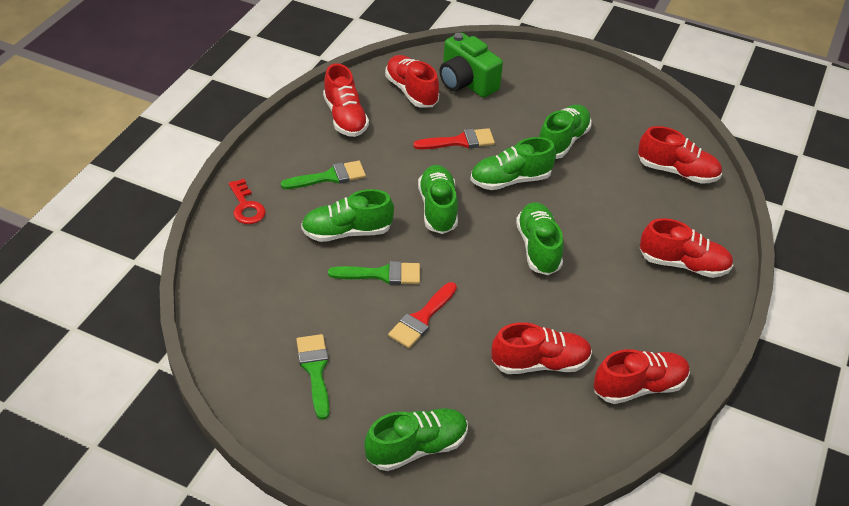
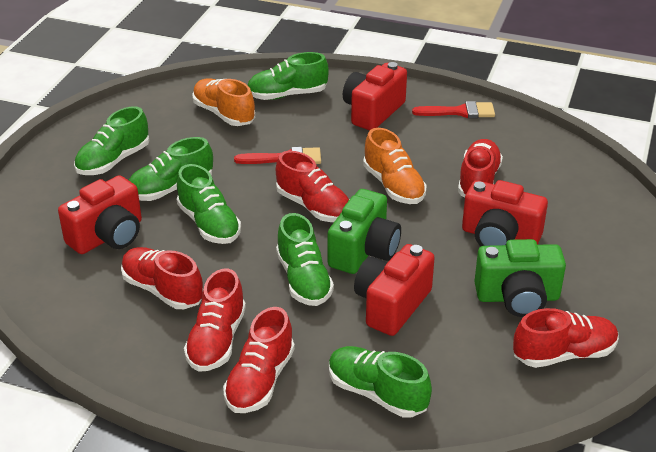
green brush: 3 -> 0
green camera: 1 -> 2
orange shoe: 0 -> 2
red camera: 0 -> 4
red key: 1 -> 0

